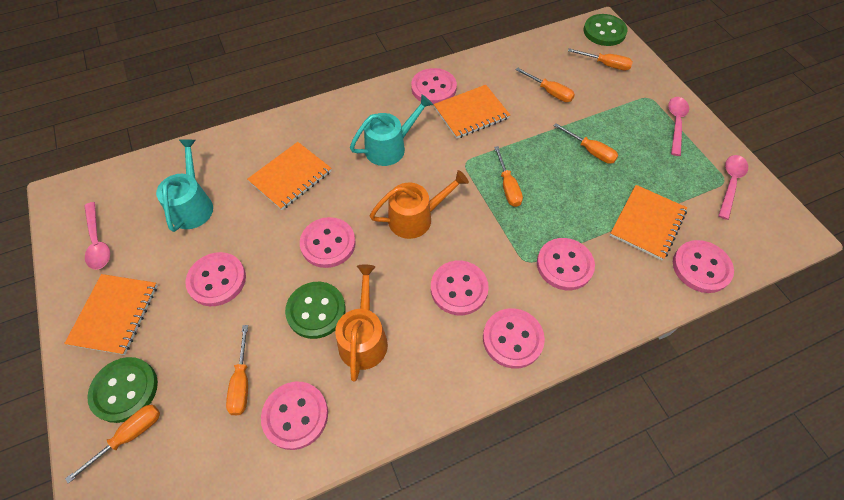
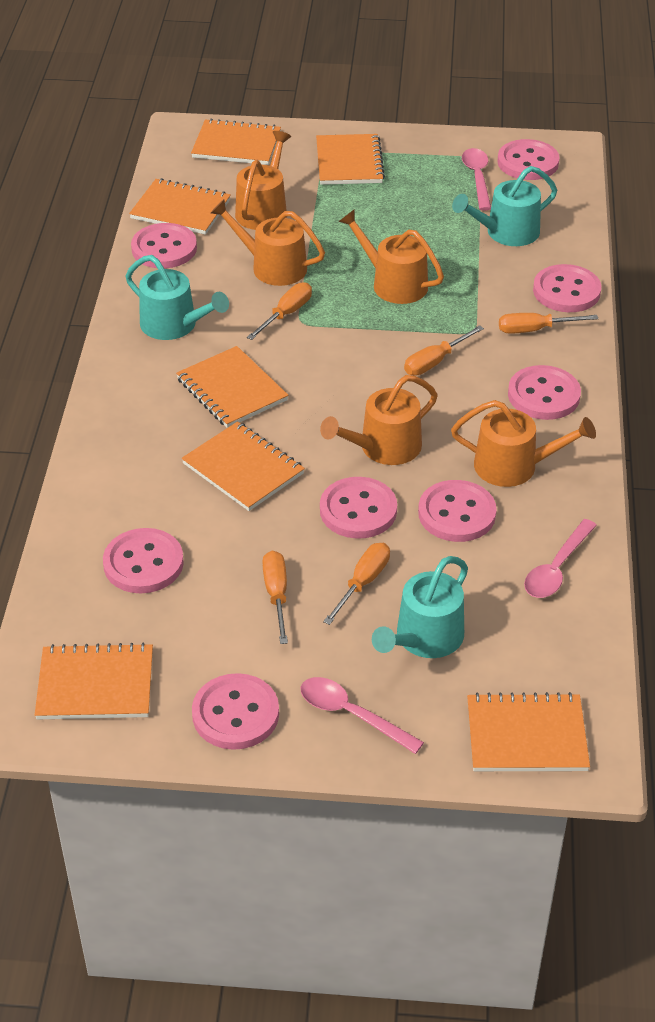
green button: 3 -> 0
orange notebook: 4 -> 7
orange screwdriver: 6 -> 5
orange watering can: 2 -> 5
turquoise watering can: 2 -> 3

